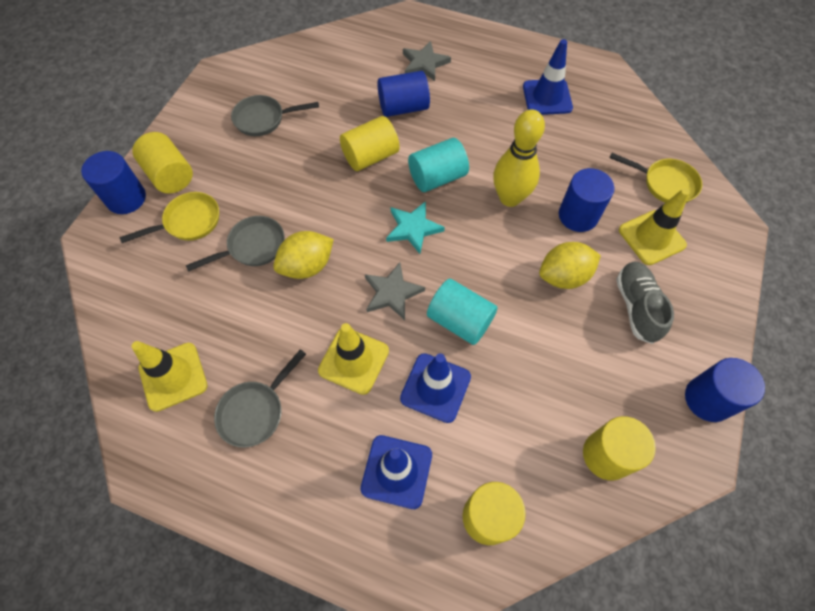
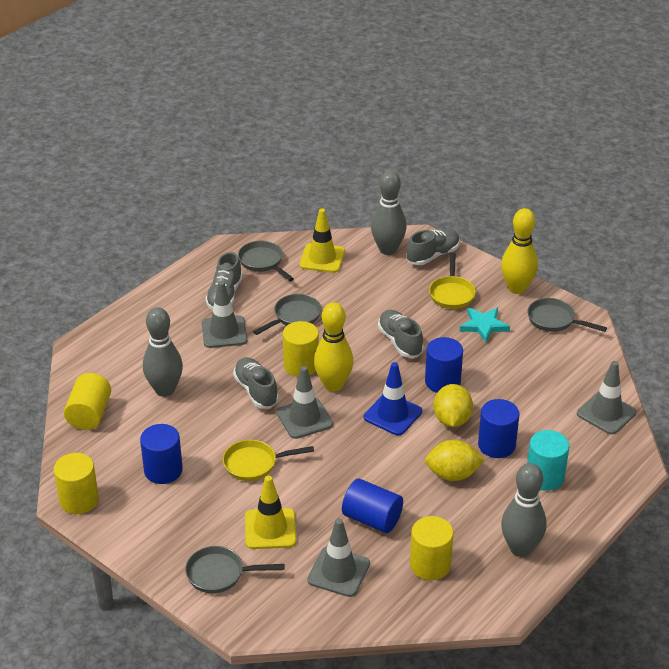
blue traffic cone: 3 -> 1
grey bowling pin: 0 -> 3
grey pan: 3 -> 4
grey shoe: 1 -> 4
grey star: 2 -> 0
grey traffic cone: 0 -> 4
turquoise cylinder: 2 -> 1
yellow bowling pin: 1 -> 2
yellow traffic cone: 3 -> 2

